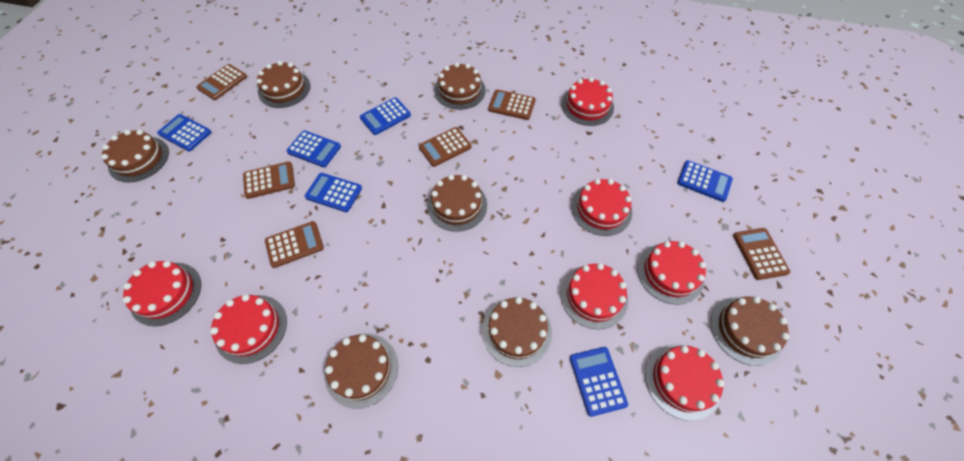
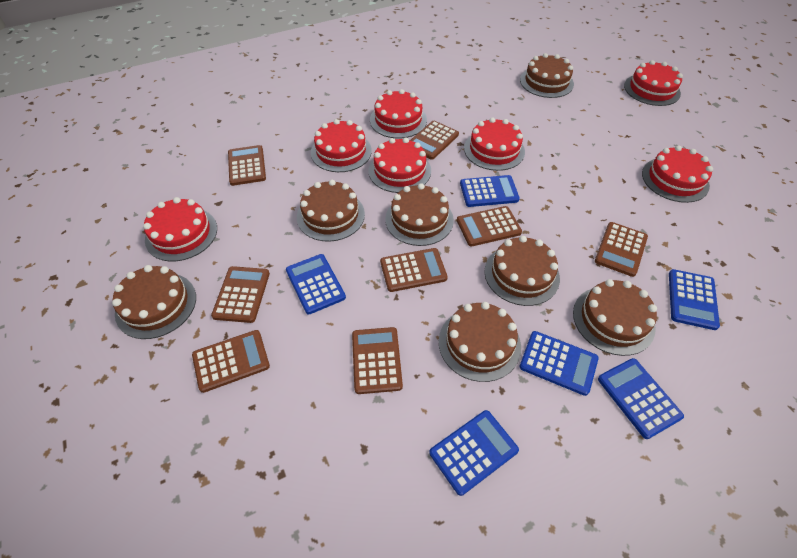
brown calculator: 6 -> 8

